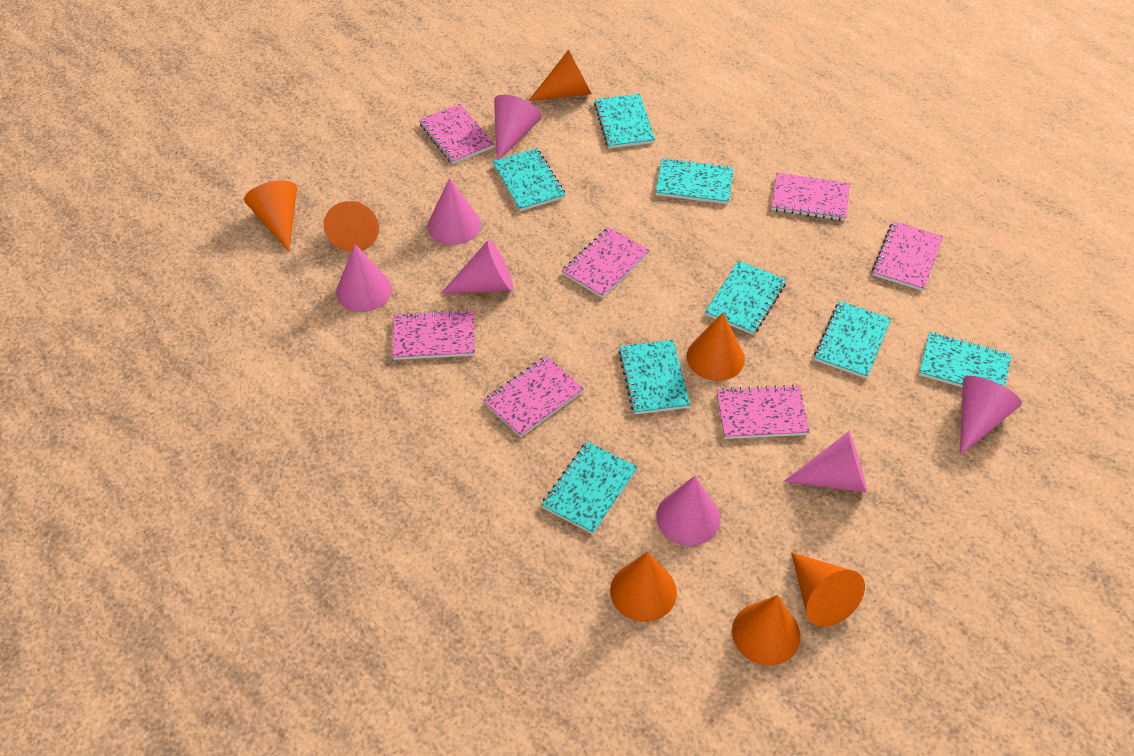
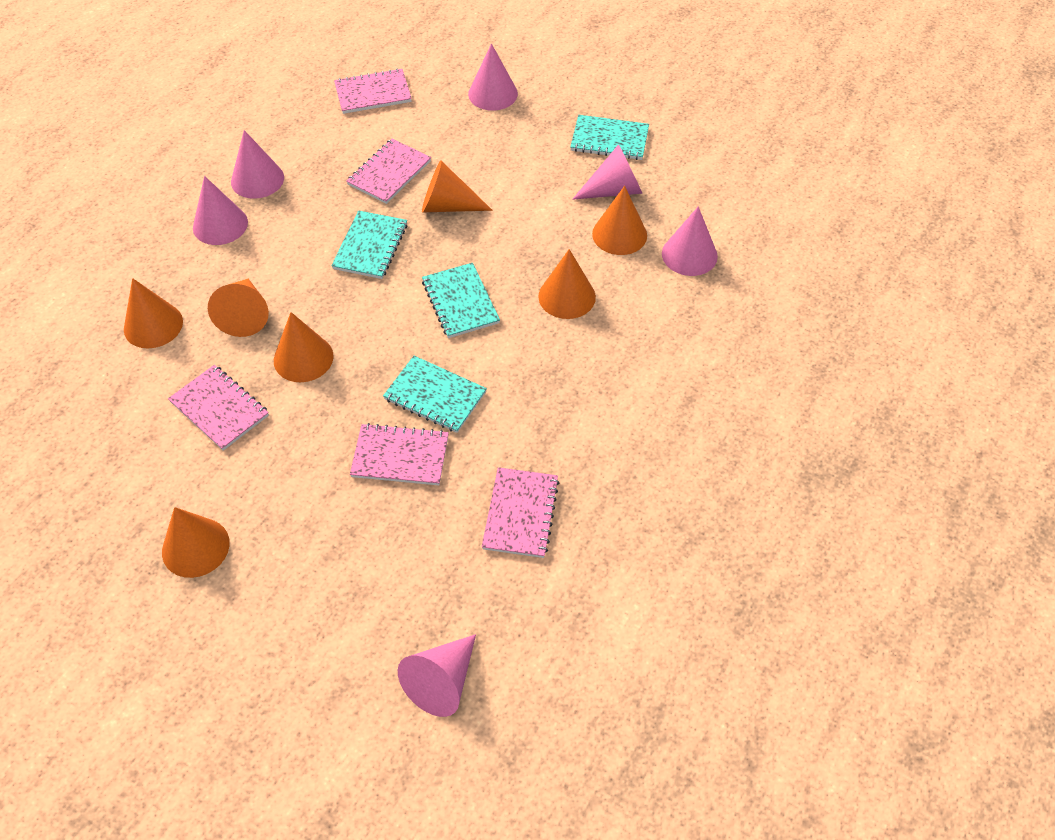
pink cone: 7 -> 6
pink notebook: 7 -> 5
turquoise notebook: 8 -> 4

